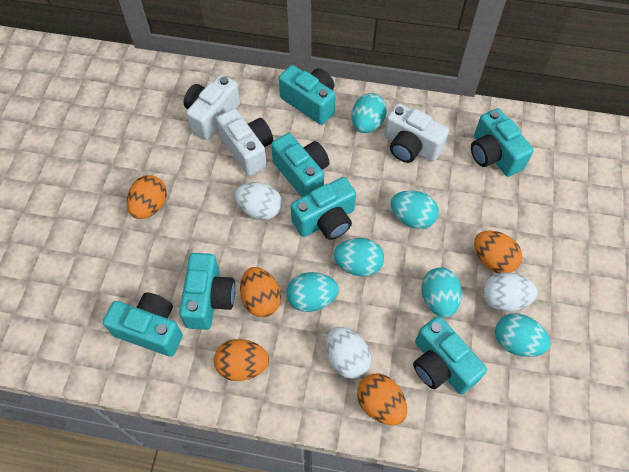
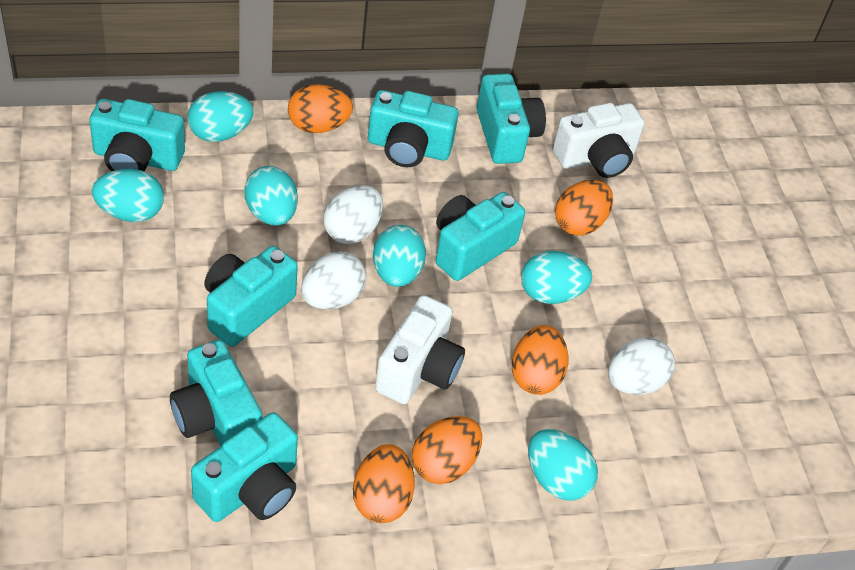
white camera: 3 -> 2

